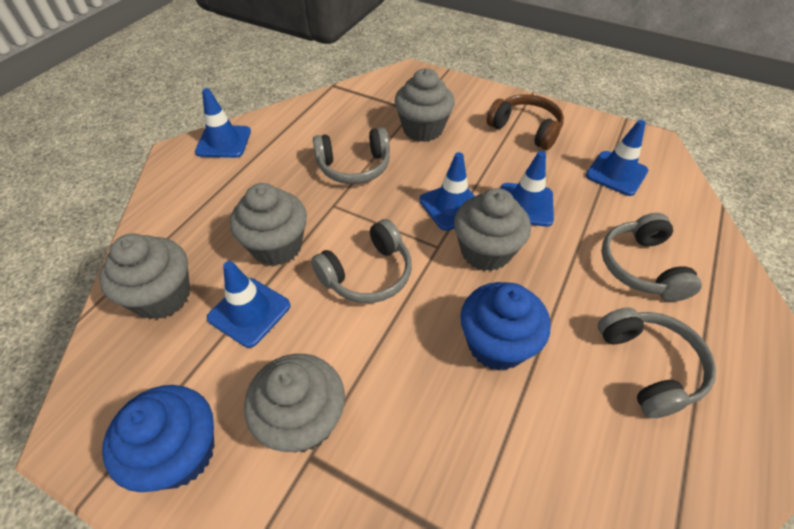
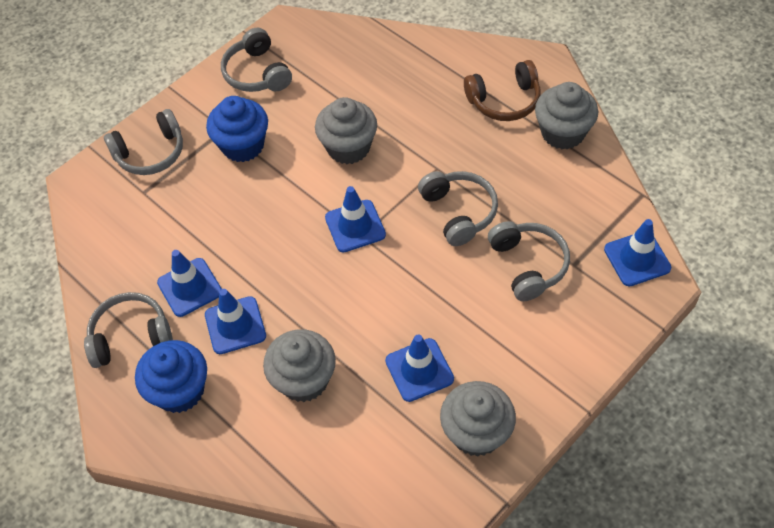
grey cupcake: 5 -> 4
grey headphones: 4 -> 5

